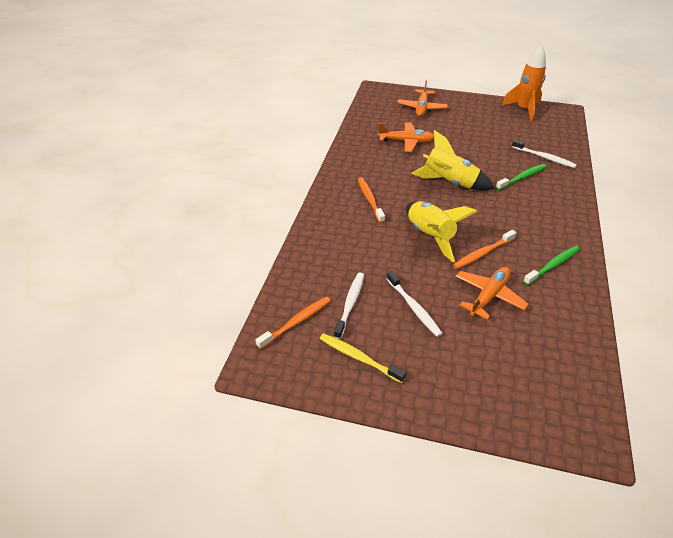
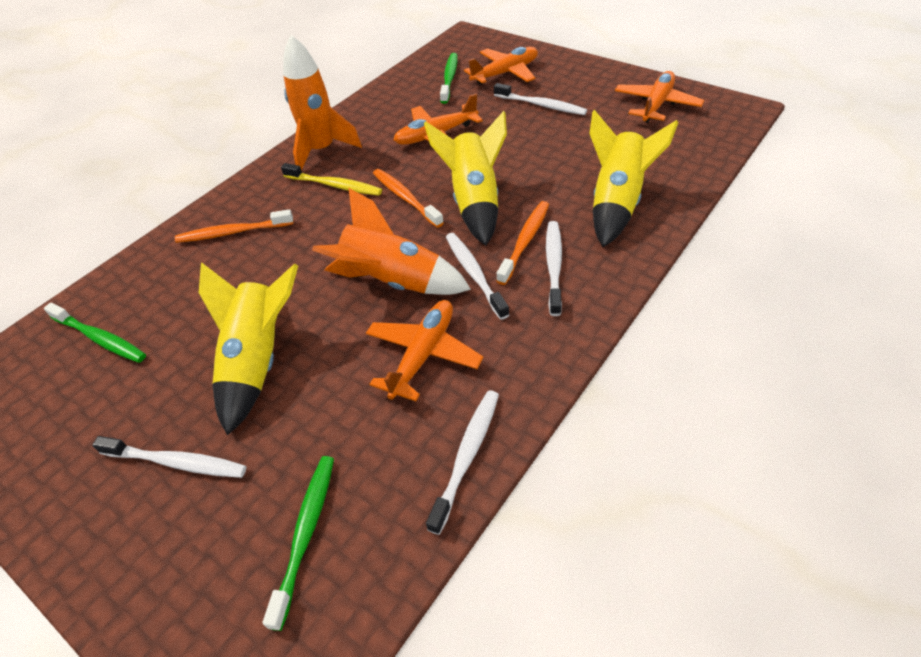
green toothbrush: 2 -> 3
orange plane: 3 -> 4
orange rocket: 1 -> 2
white toothbrush: 3 -> 5
yellow rocket: 2 -> 3

